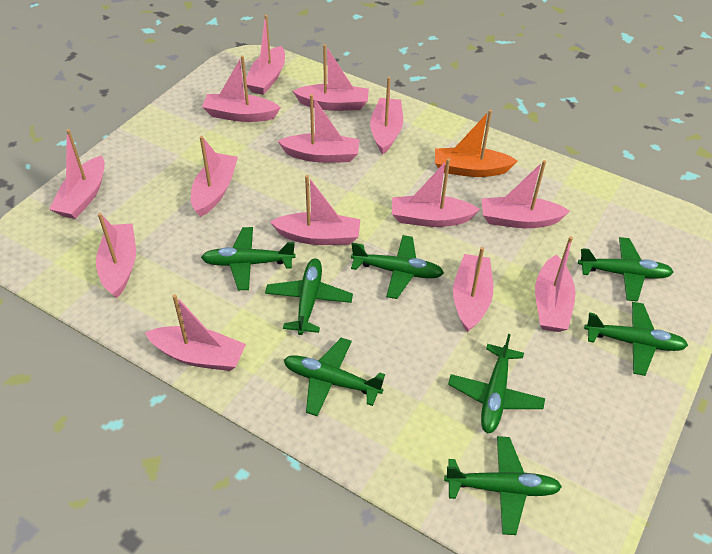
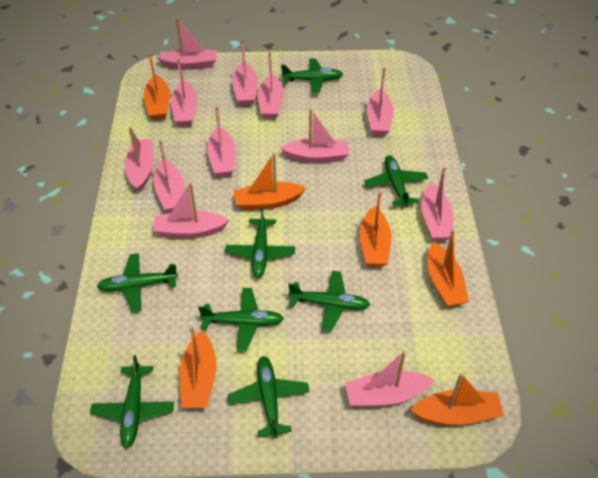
orange boat: 1 -> 6
pink boat: 14 -> 12

